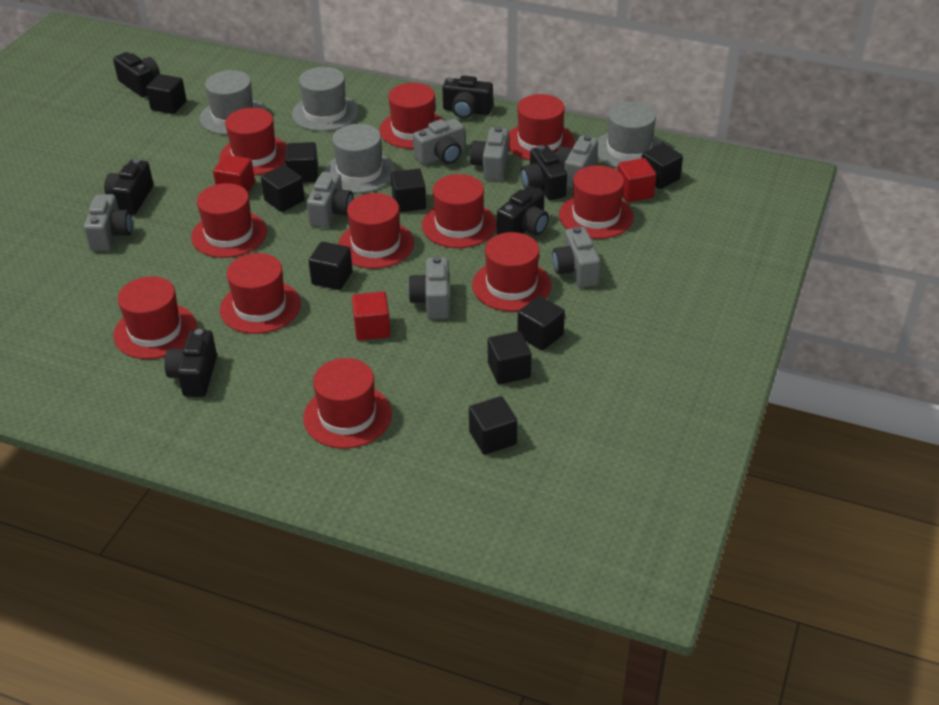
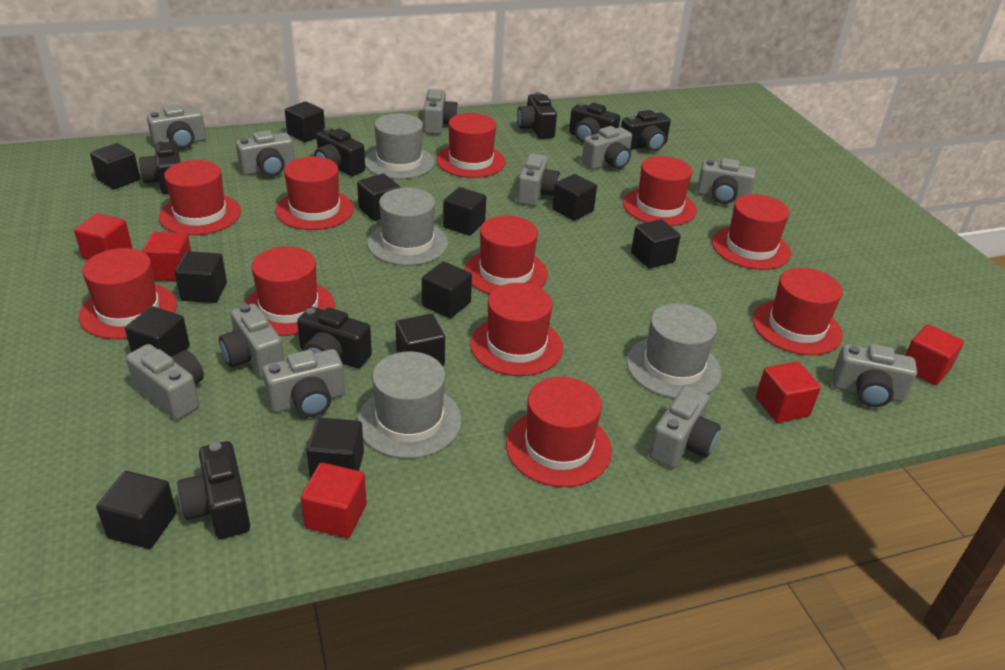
black camera: 6 -> 7
black cube: 9 -> 12
grey camera: 7 -> 11
red cube: 3 -> 5

